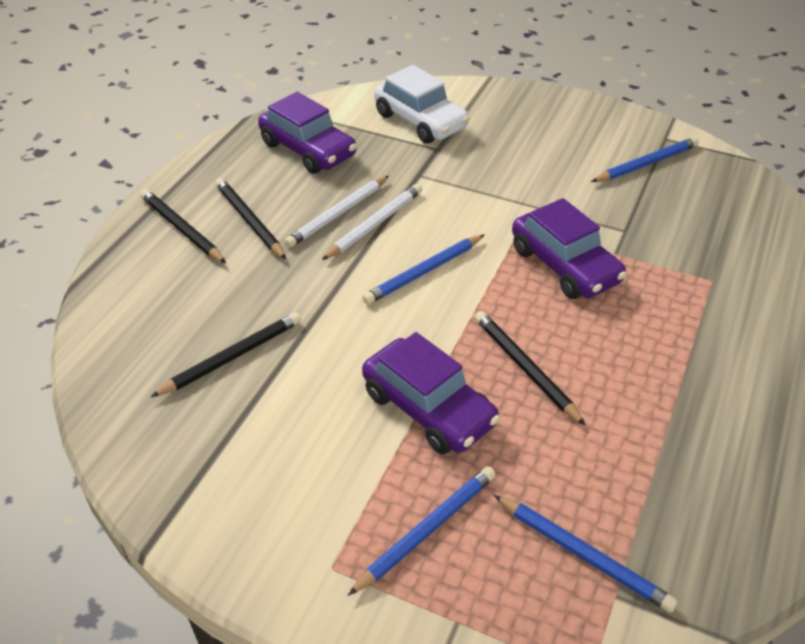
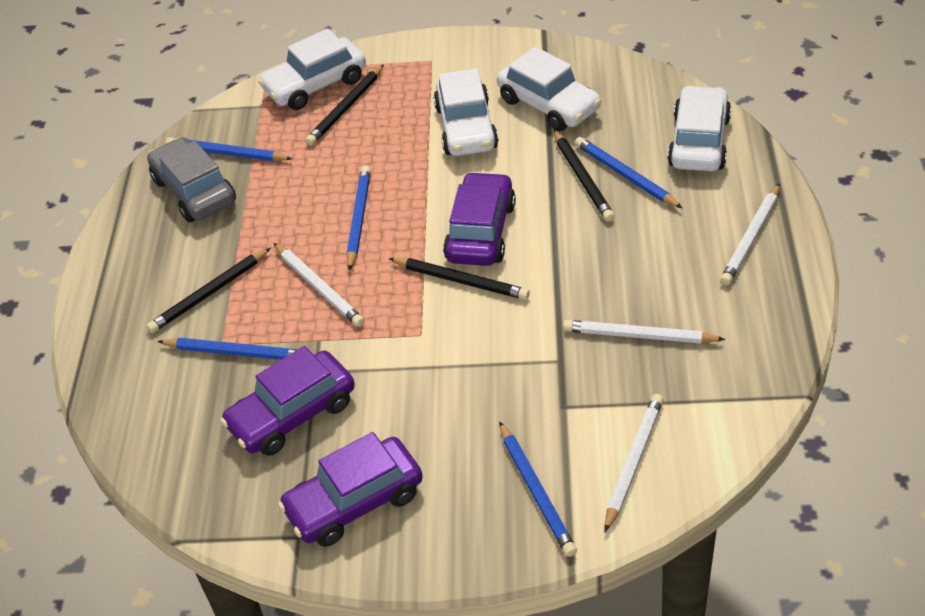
blue pencil: 4 -> 5
grey car: 0 -> 1
white car: 1 -> 4
white pencil: 2 -> 4

